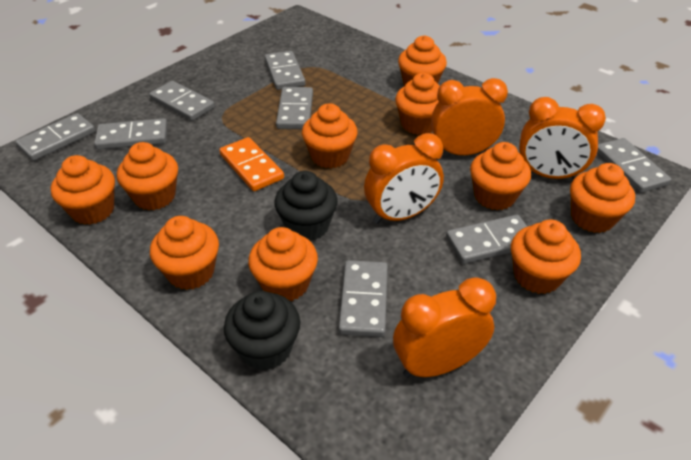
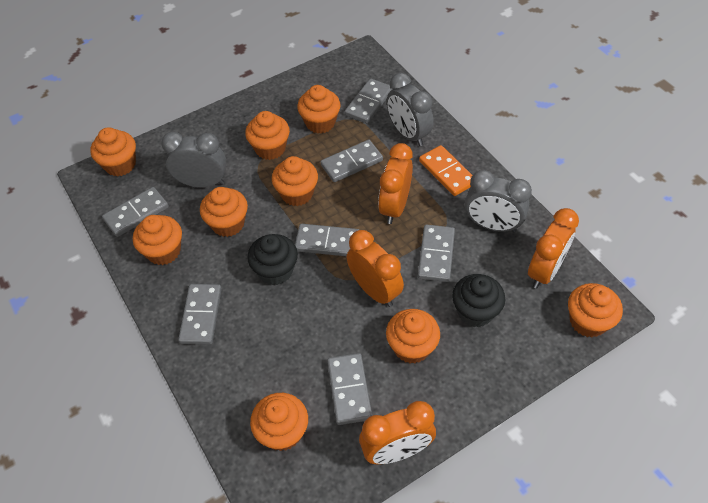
grey clock: 0 -> 3
grey domino: 8 -> 7
orange cupcake: 10 -> 9

